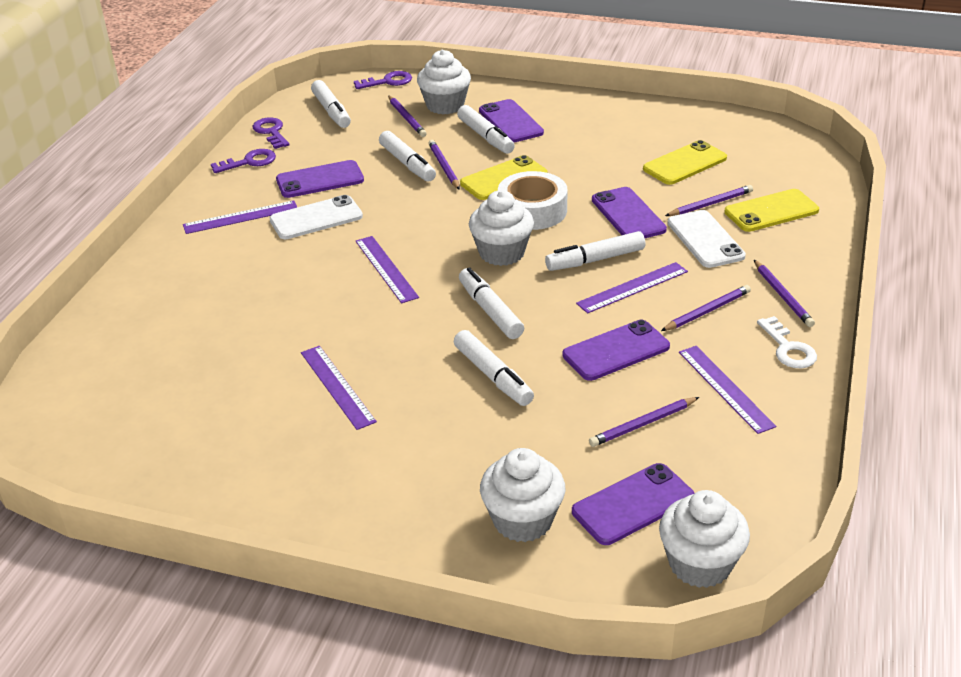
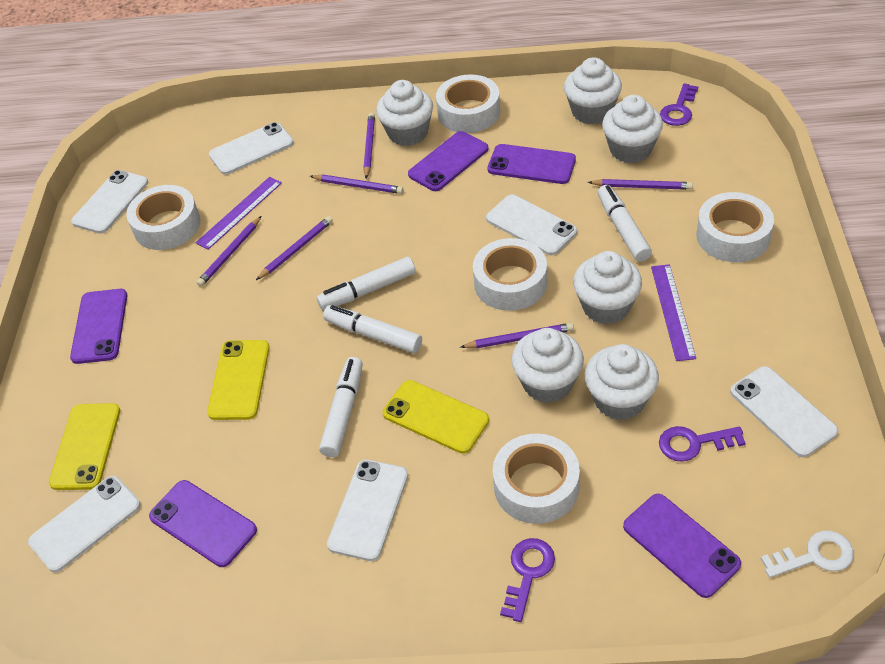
purple ruler: 5 -> 2
white cupcake: 4 -> 6
white marker: 6 -> 4
white phone: 2 -> 6
white tape: 1 -> 5

